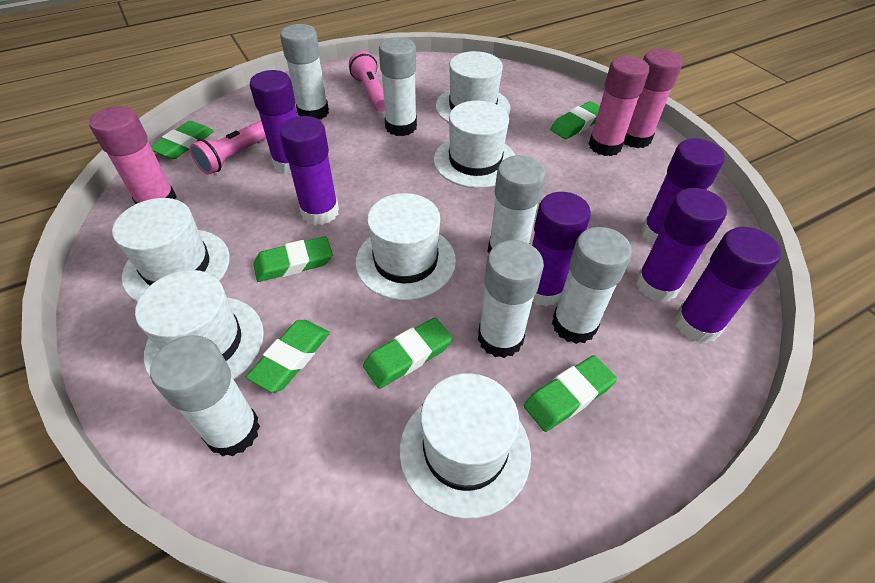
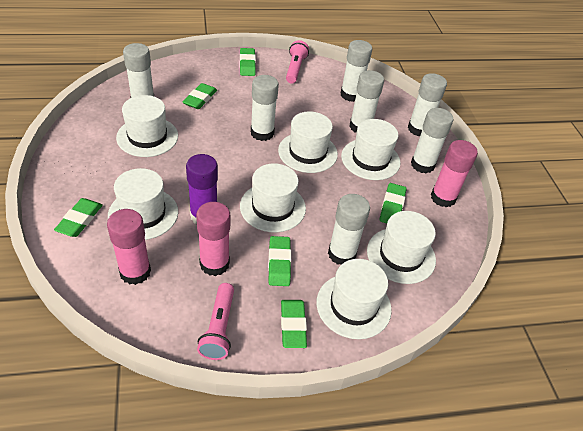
purple glue stick: 6 -> 1
white glue stick: 6 -> 7
white hat: 6 -> 7

